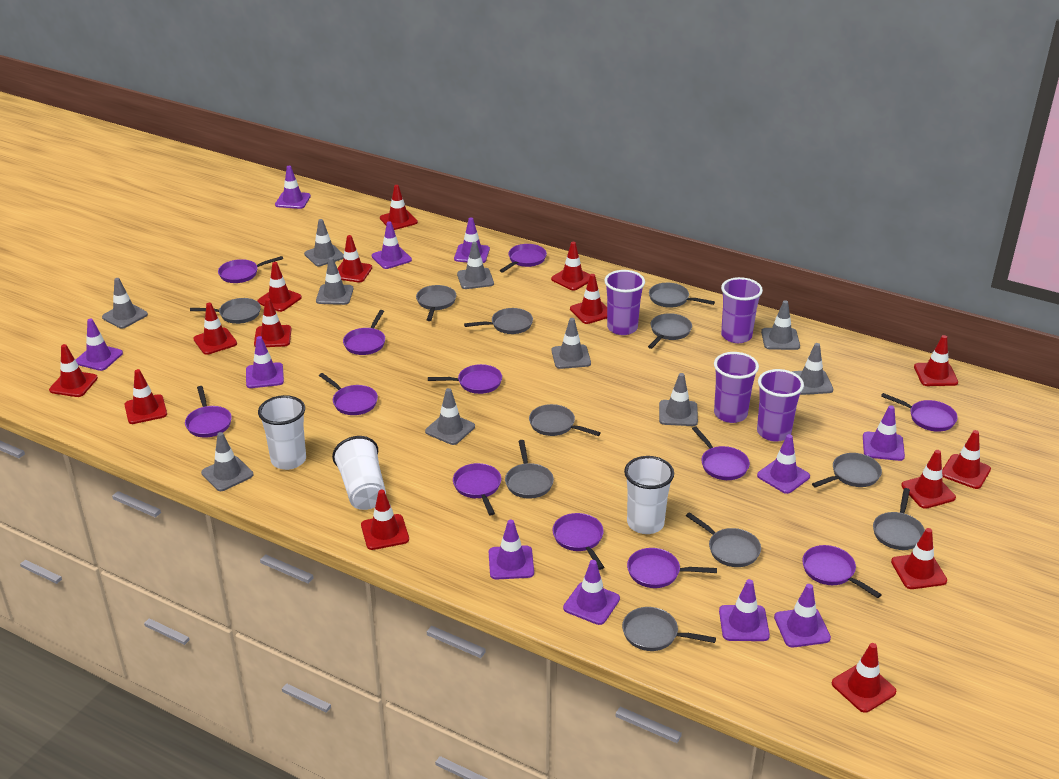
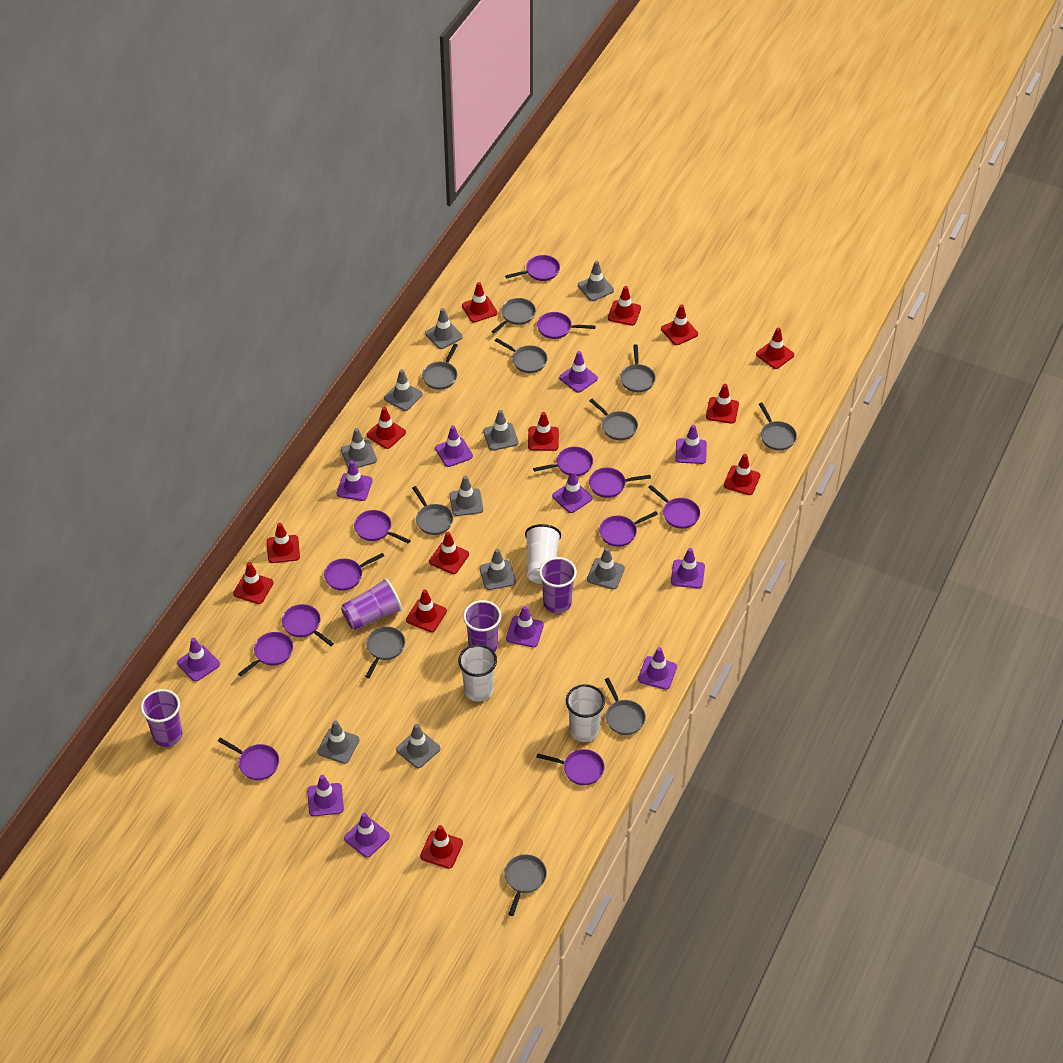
grey pan: 11 -> 10
red traffic cone: 15 -> 13

